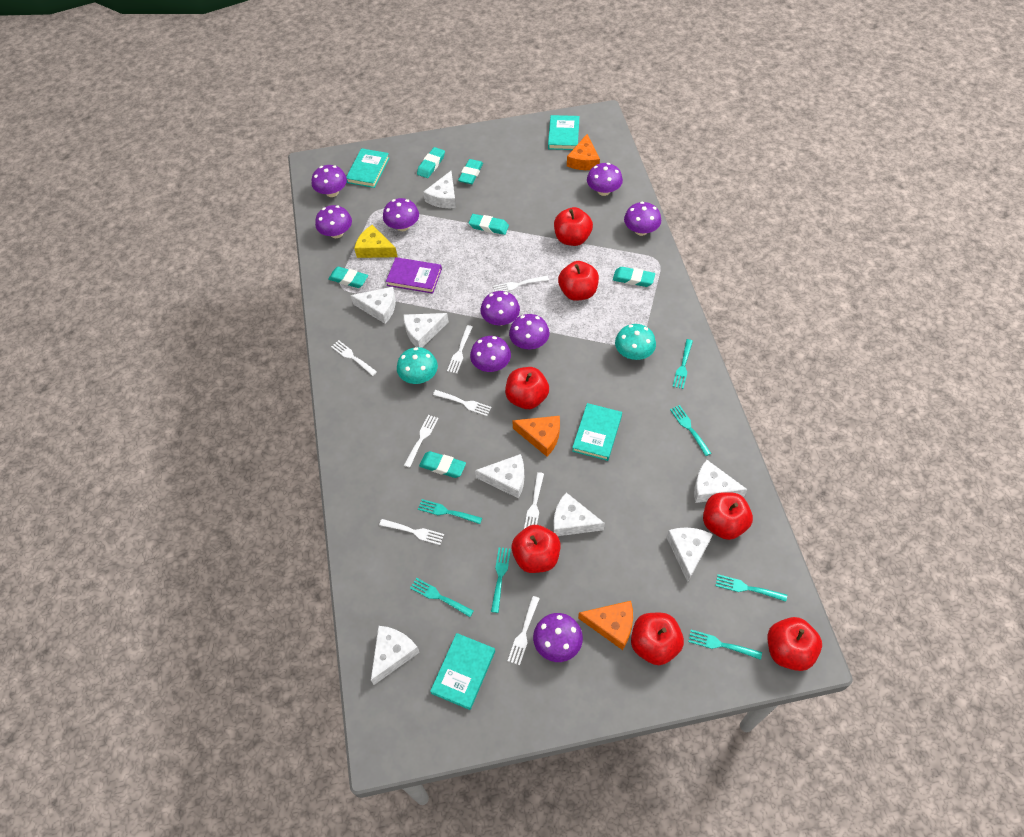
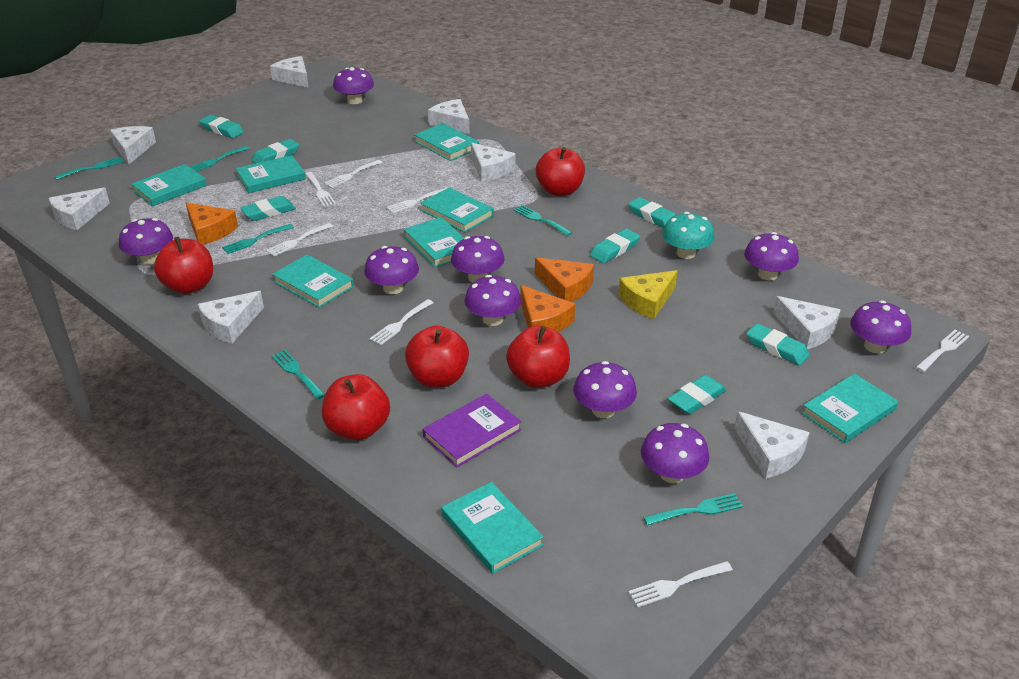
red apple: 7 -> 5
turquoise book: 4 -> 8
turquoise eraser: 6 -> 7
turquoise fork: 7 -> 6
turquoise mushroom: 2 -> 1
white fork: 8 -> 7

